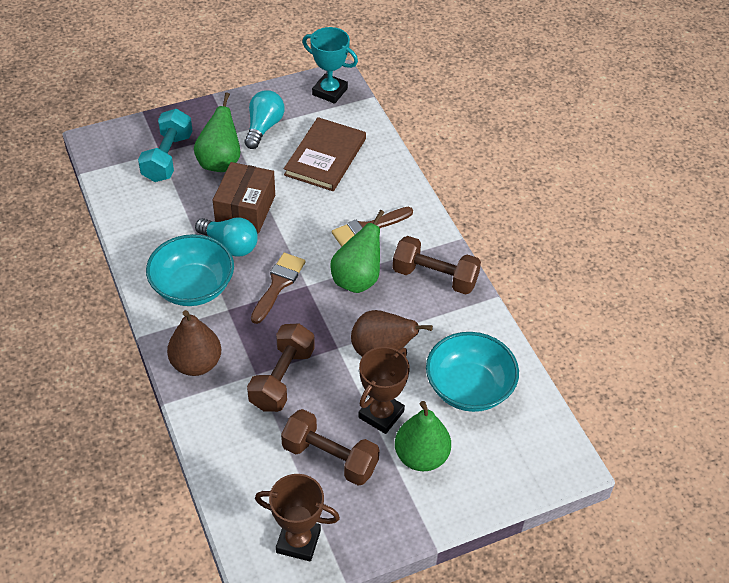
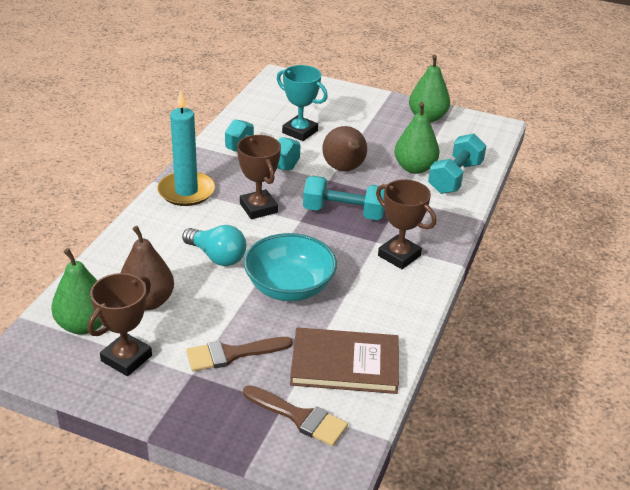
brown box: 1 -> 0
brown dumbbell: 3 -> 0
brown trophy: 2 -> 3
turquoise bowl: 2 -> 1
turquoise candle: 0 -> 1
turquoise dumbbell: 1 -> 3
turquoise light bulb: 2 -> 1

